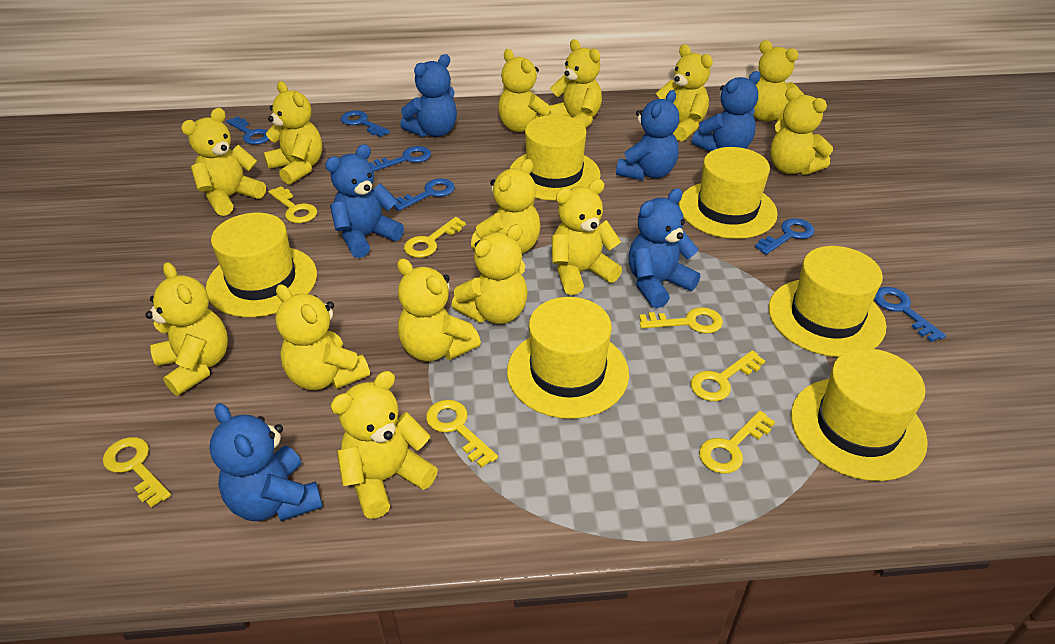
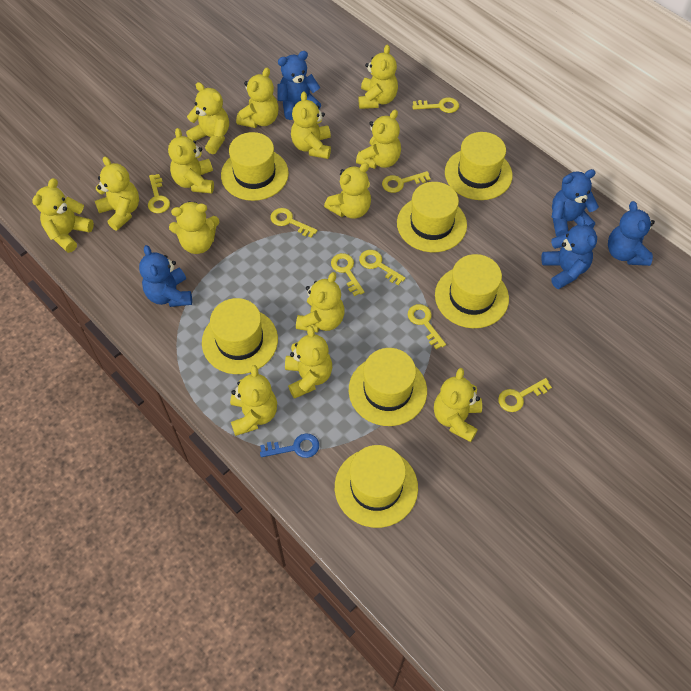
blue key: 6 -> 1
blue teddy bear: 6 -> 5
yellow hat: 6 -> 7
yellow key: 7 -> 8

